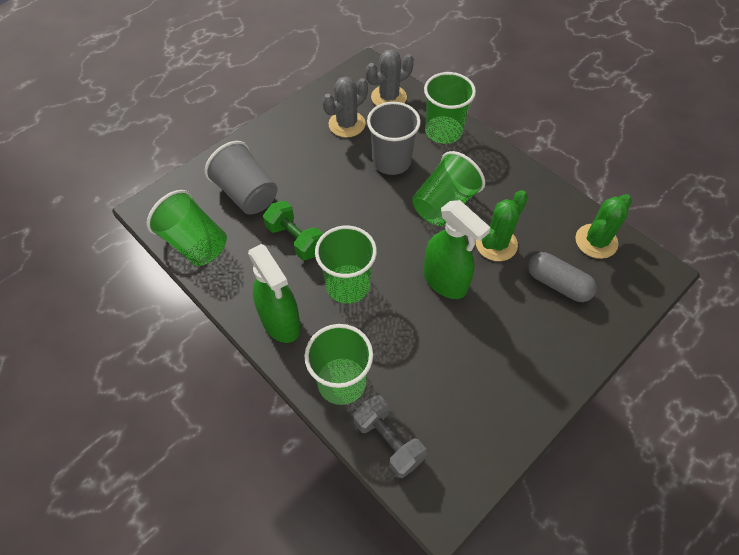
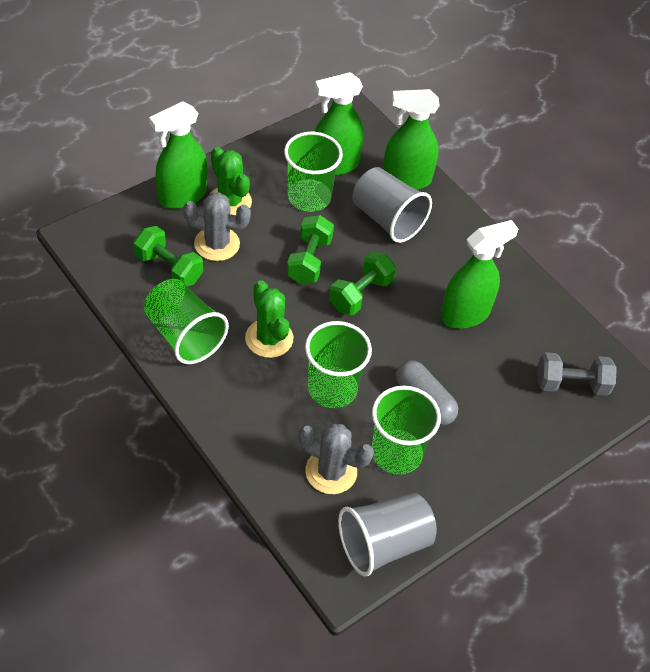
green cup: 5 -> 4
green dumbbell: 1 -> 3
green spray bottle: 2 -> 4

